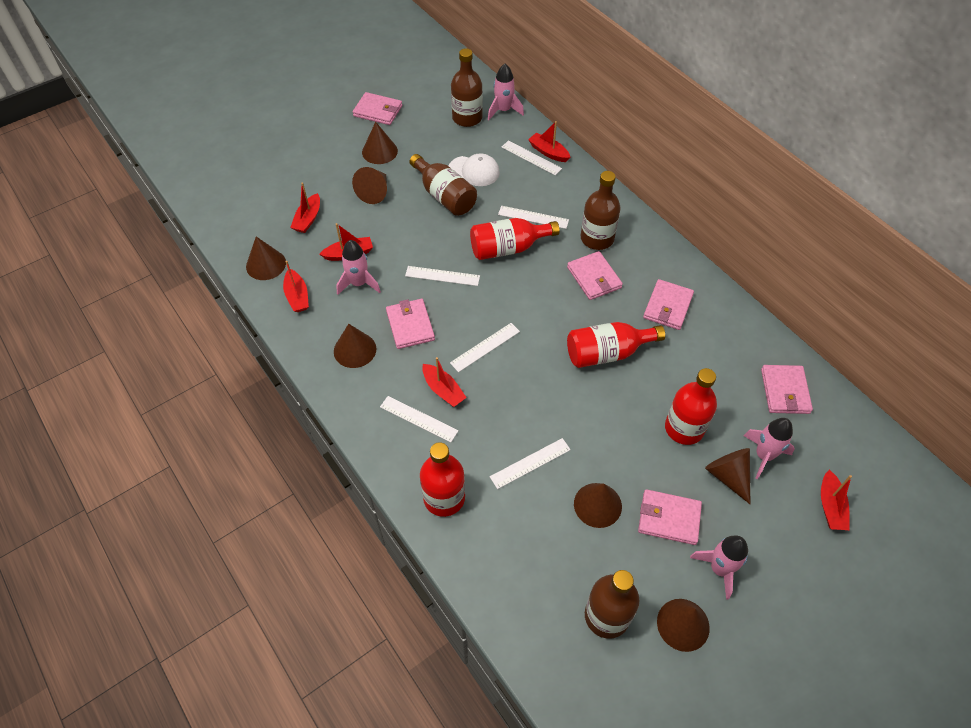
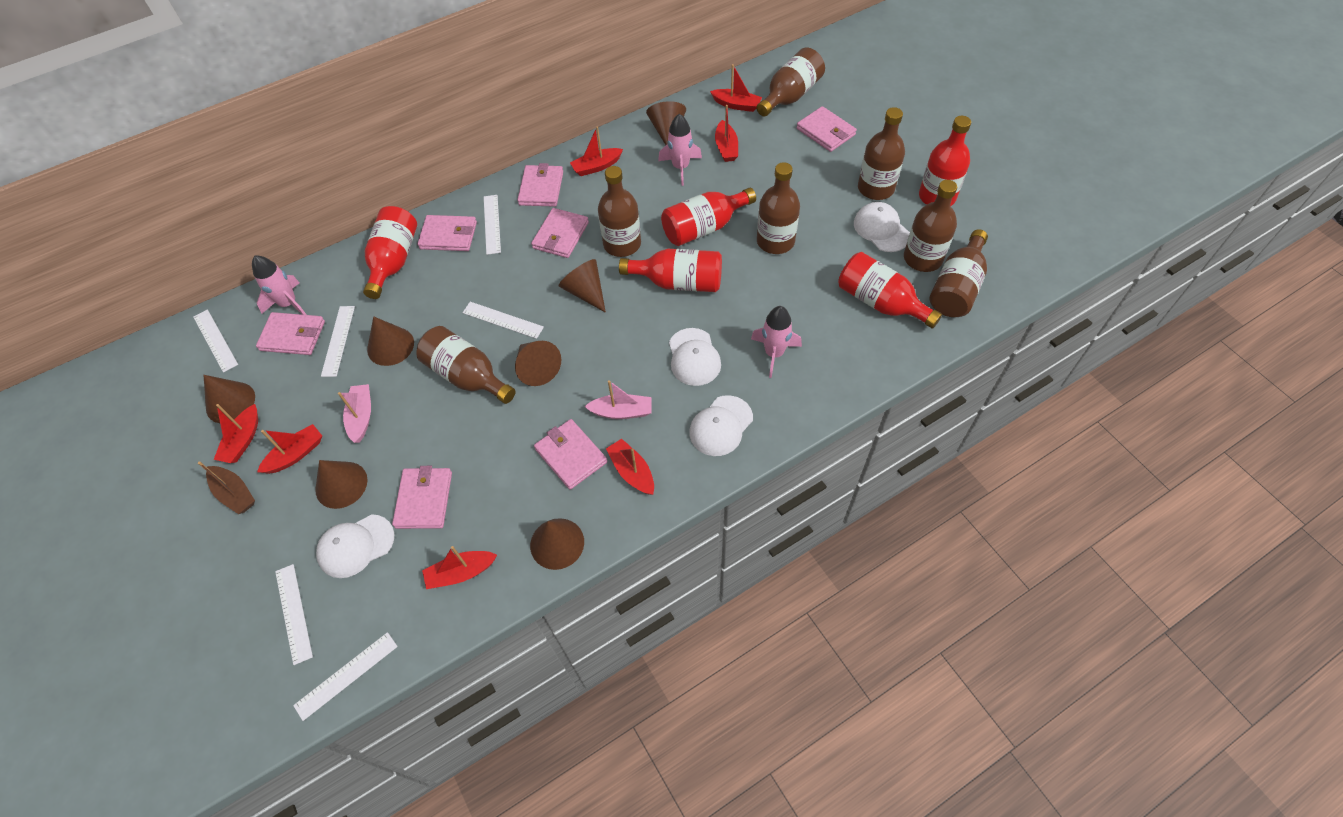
brown boat: 0 -> 1
brown bottle: 4 -> 7
pink boat: 0 -> 2
pink rocket: 4 -> 3
pink wallet: 6 -> 7
red boat: 6 -> 7
red bottle: 4 -> 5
white cap: 1 -> 4

